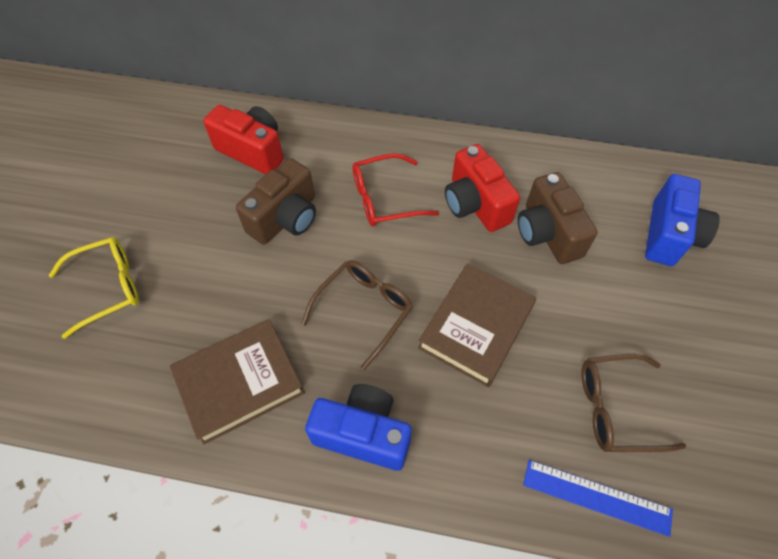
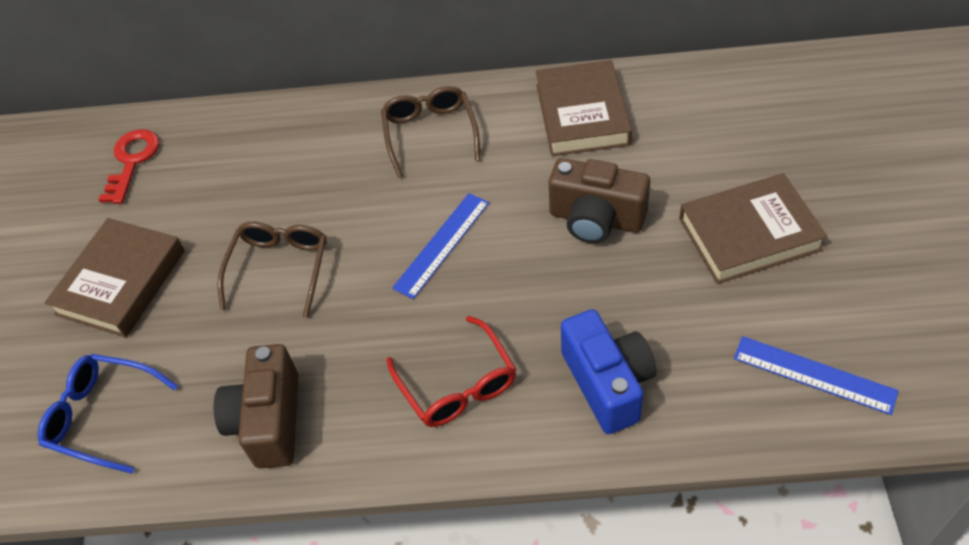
blue camera: 2 -> 1
blue glasses: 0 -> 1
blue ruler: 1 -> 2
brown book: 2 -> 3
red camera: 2 -> 0
red key: 0 -> 1
yellow glasses: 1 -> 0

